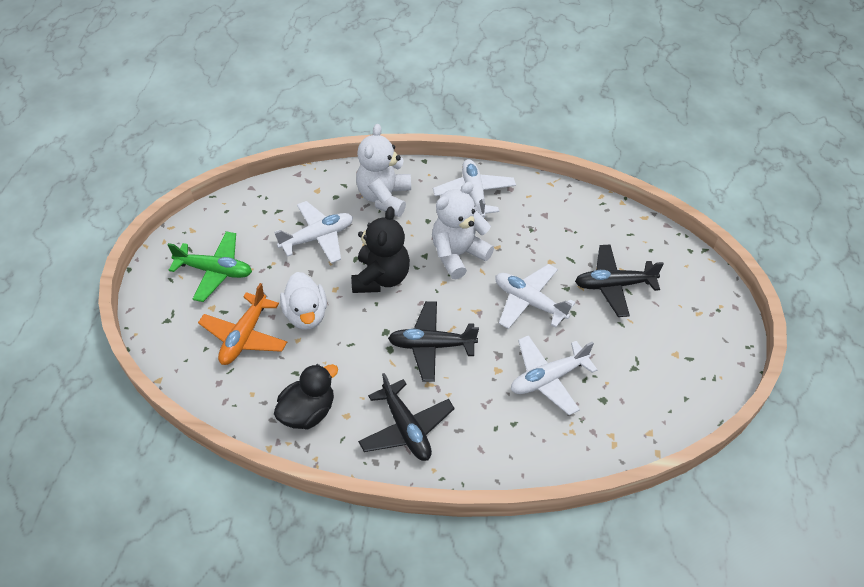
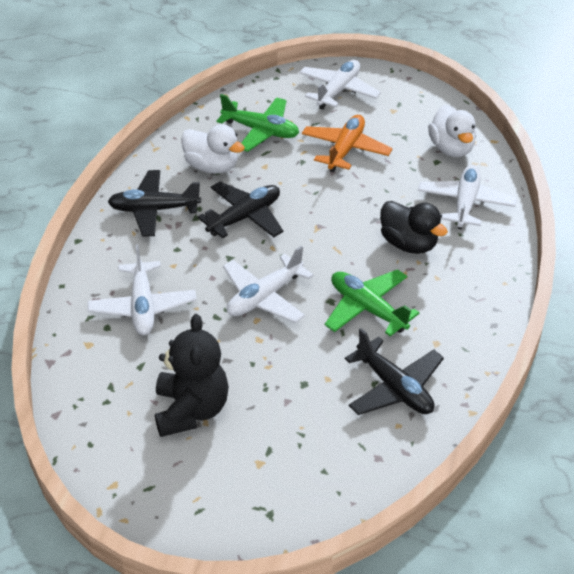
green plane: 1 -> 2
white duck: 1 -> 2
white teddy bear: 2 -> 0

